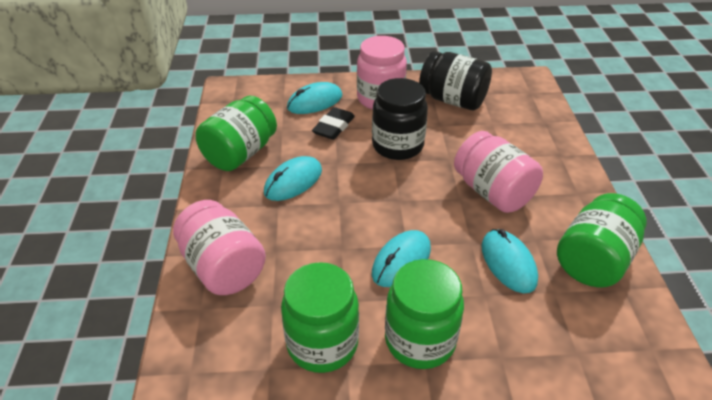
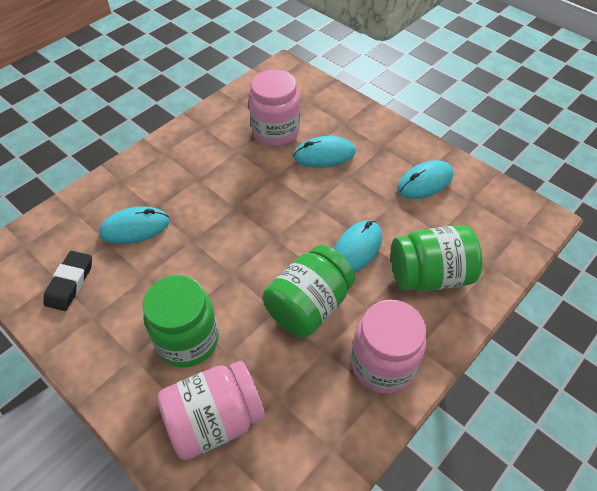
black jar: 2 -> 0
green jar: 4 -> 3

